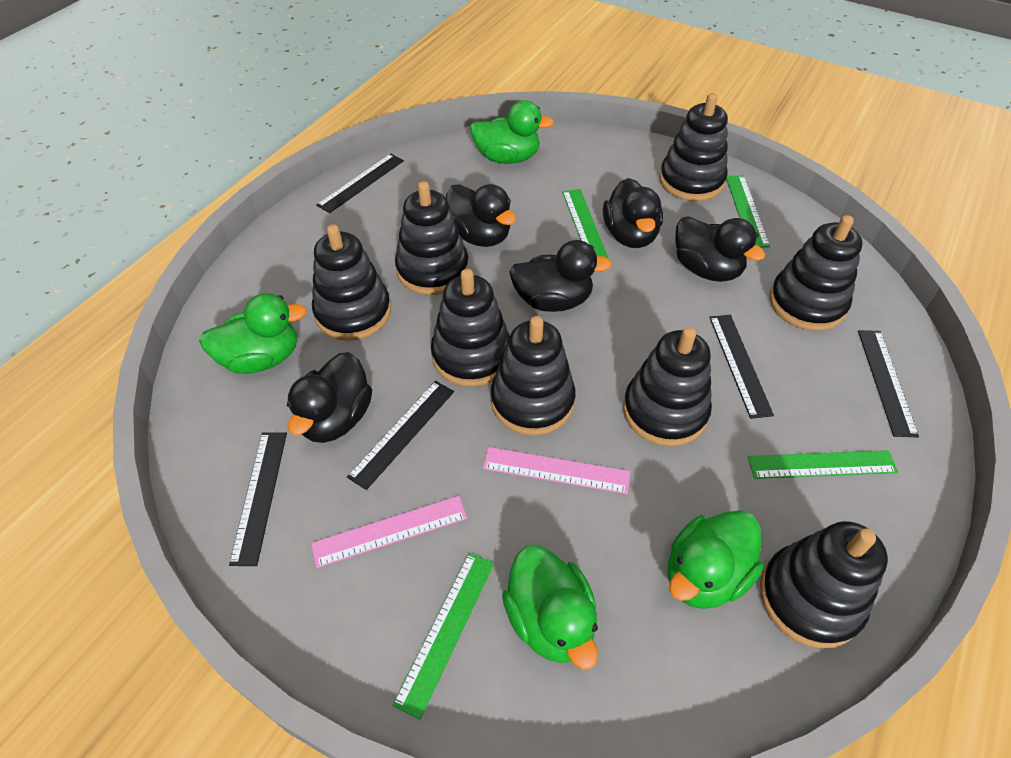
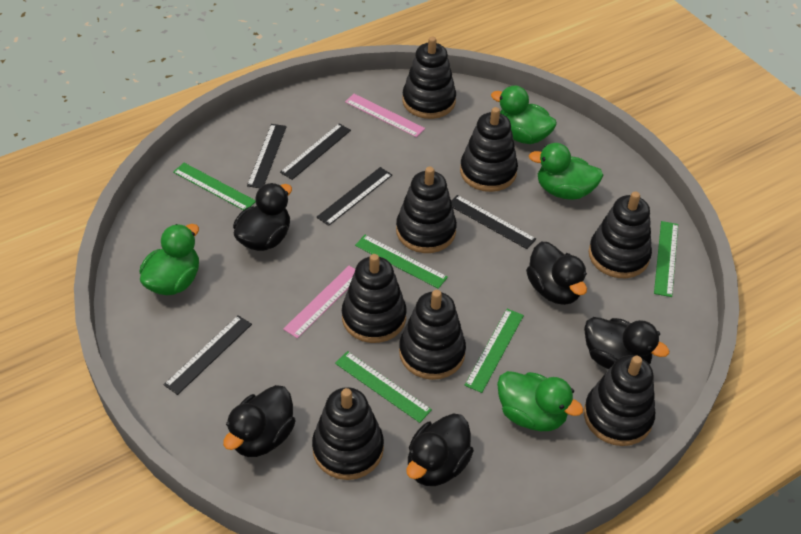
green ruler: 4 -> 5

